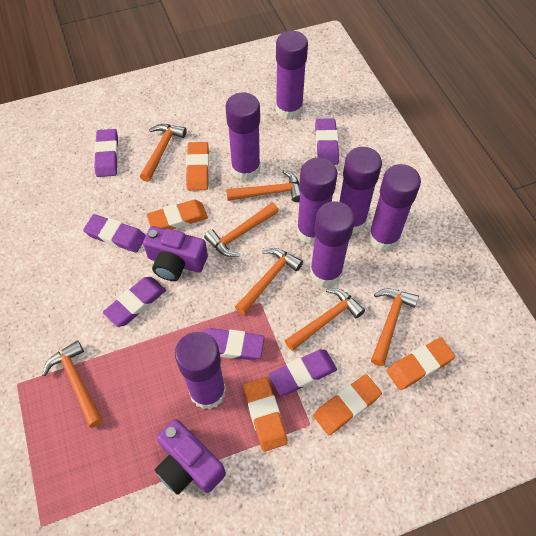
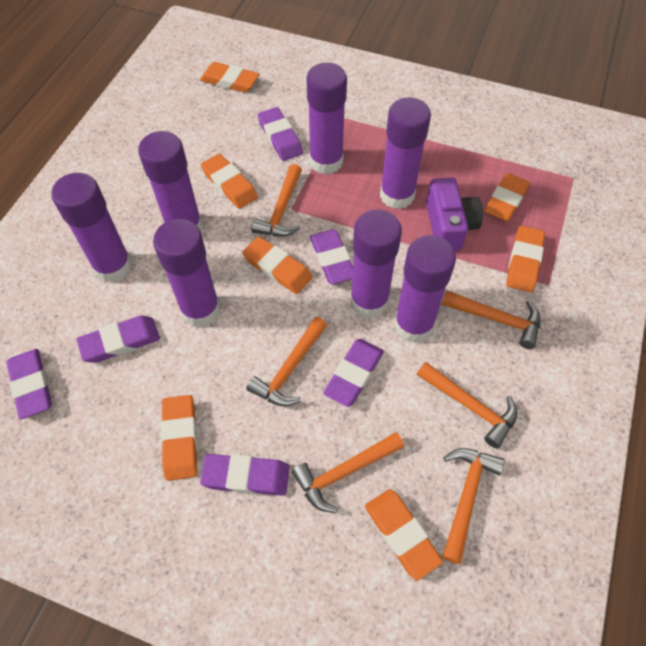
orange eraser: 5 -> 7
orange hammer: 7 -> 6
purple camera: 2 -> 1

